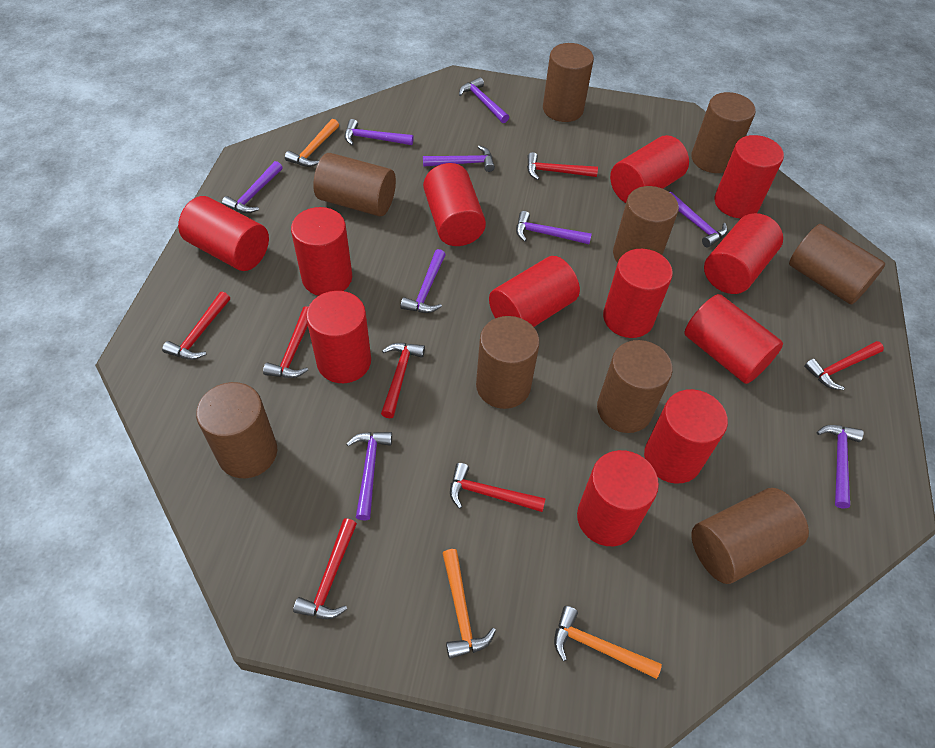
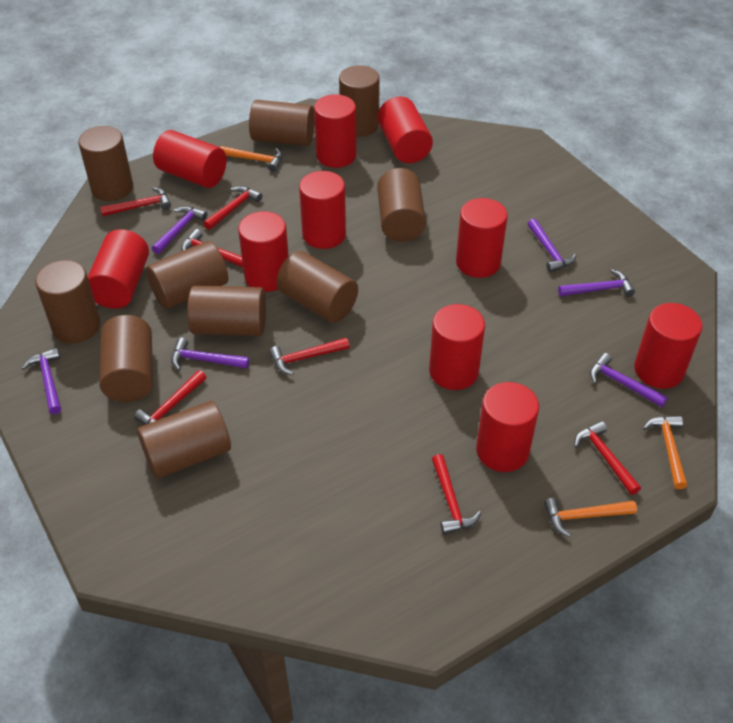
brown cylinder: 9 -> 10
purple hammer: 9 -> 6
red cylinder: 12 -> 10

